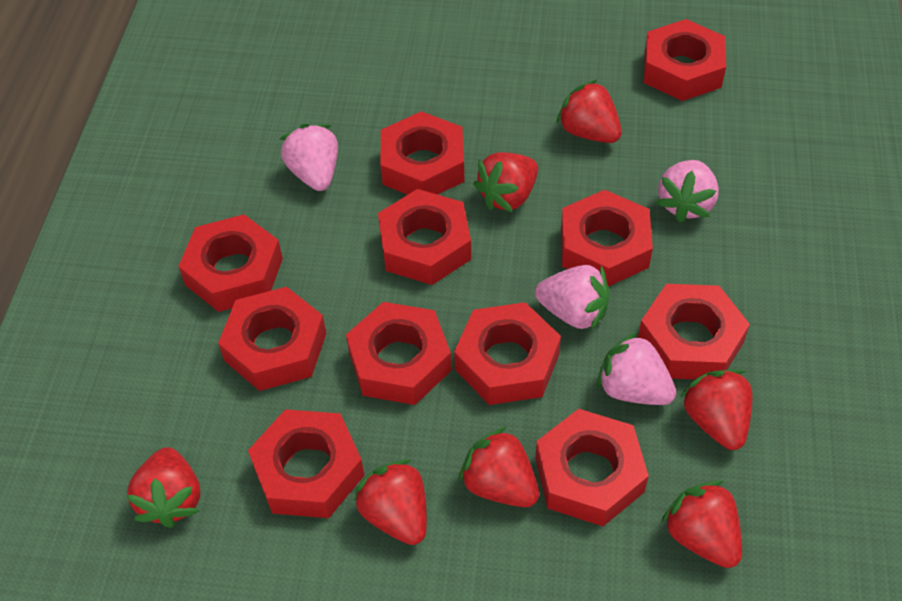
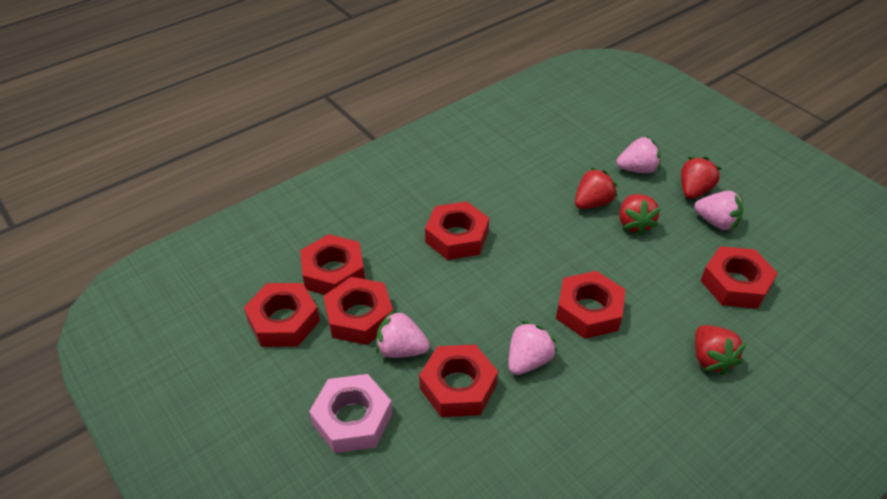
pink nut: 0 -> 1
red nut: 11 -> 7
red strawberry: 7 -> 4

